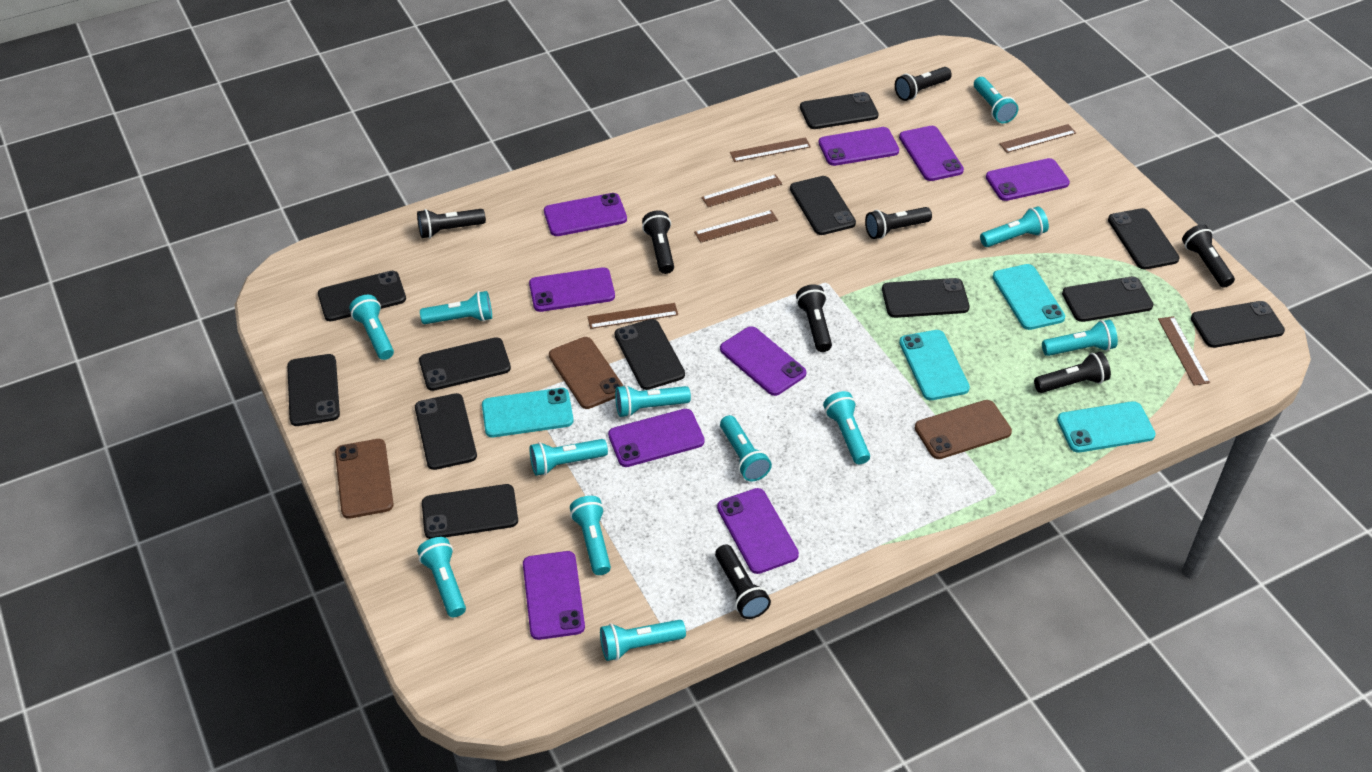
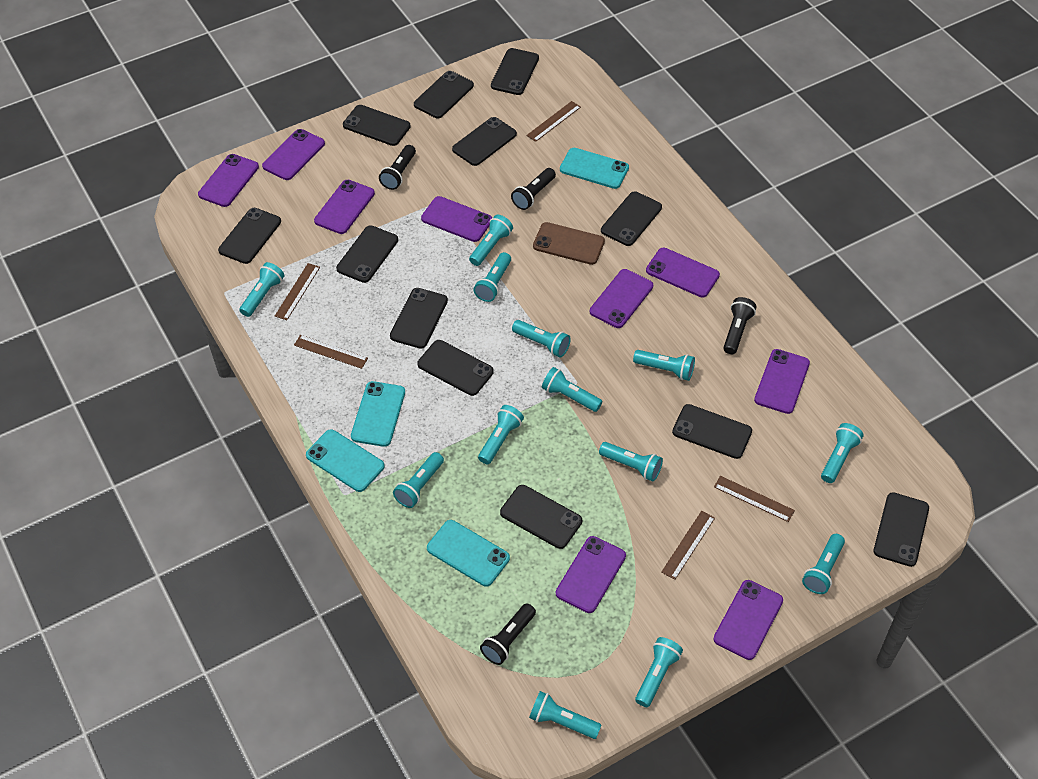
black flashlight: 8 -> 4
brown phone: 3 -> 1
brown ruler: 6 -> 5
turquoise flashlight: 12 -> 13

